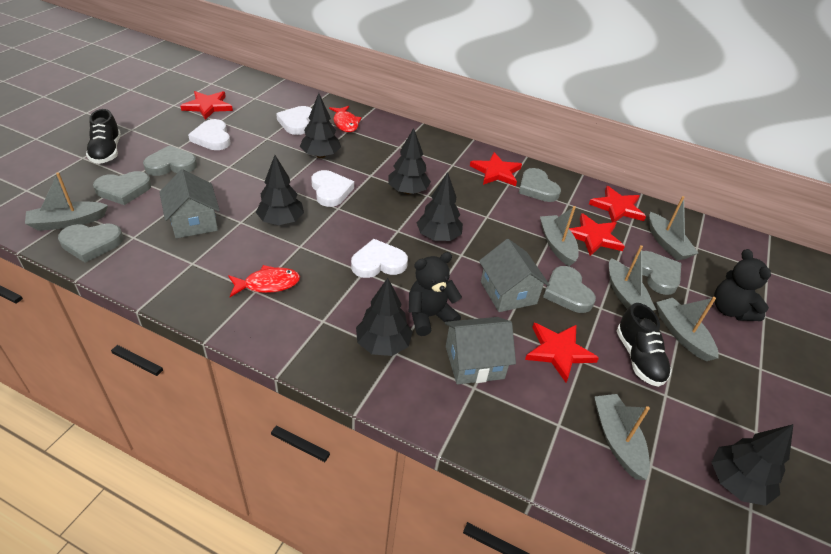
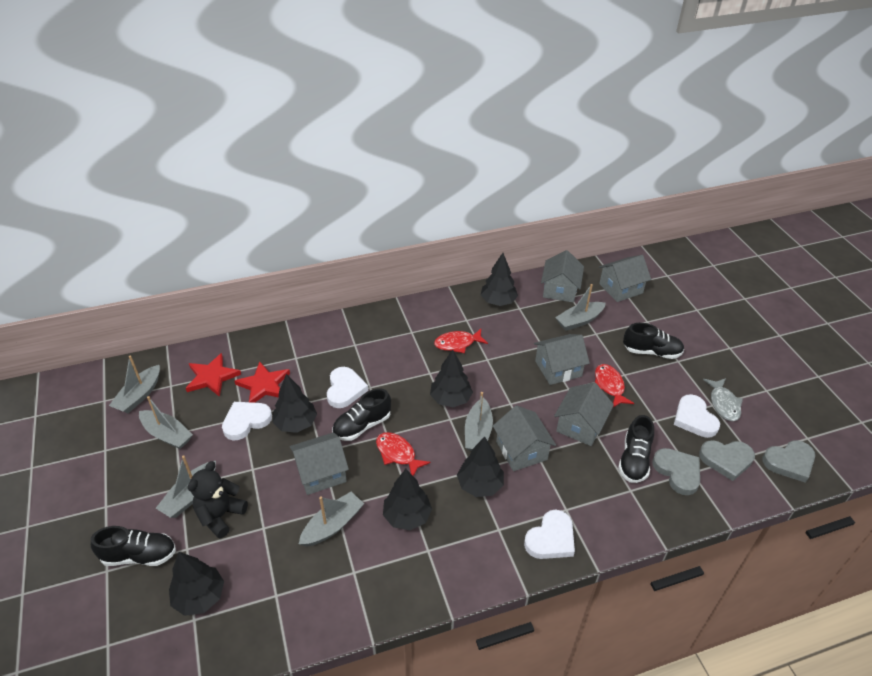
black shoe: 2 -> 4
black teddy bear: 2 -> 1
grey fish: 0 -> 1
grey heart: 6 -> 3
grey house: 3 -> 6
red fish: 2 -> 3
red star: 5 -> 2

